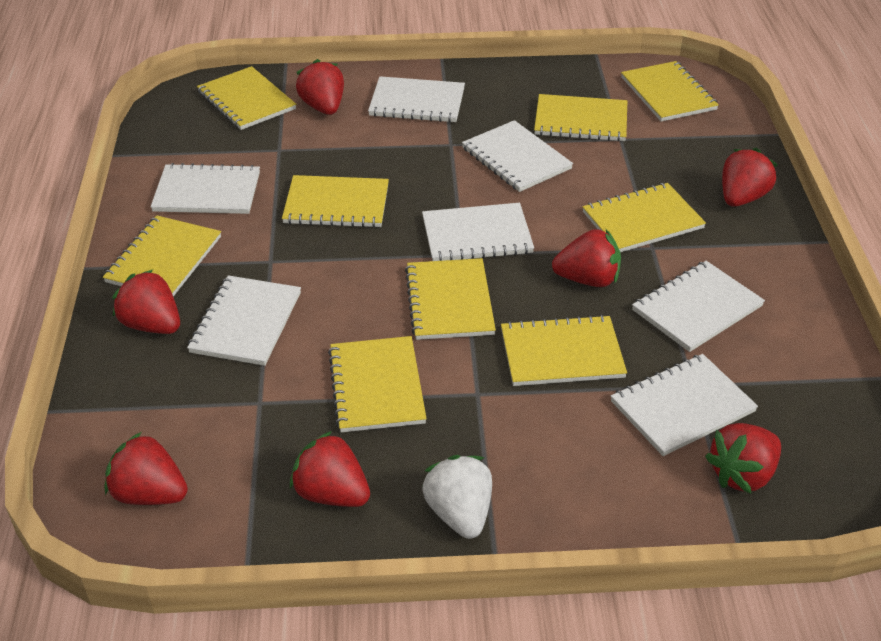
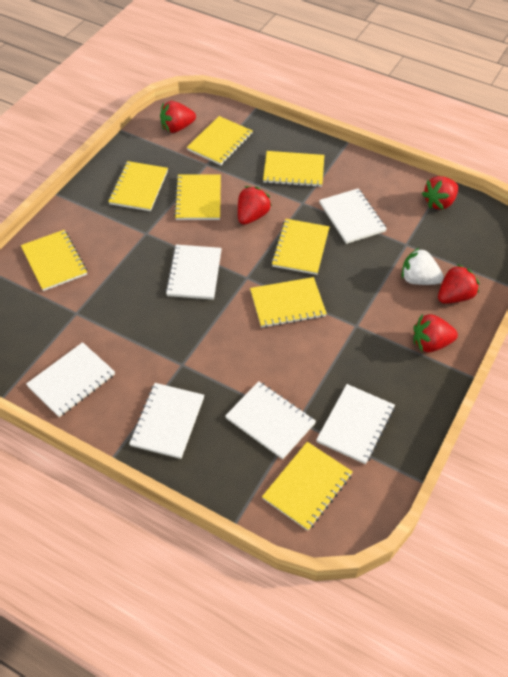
red strawberry: 7 -> 5
white notebook: 7 -> 6
yellow notebook: 9 -> 8

